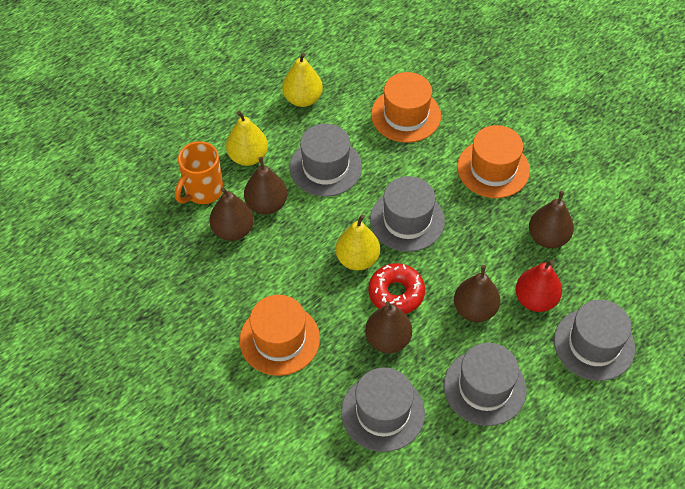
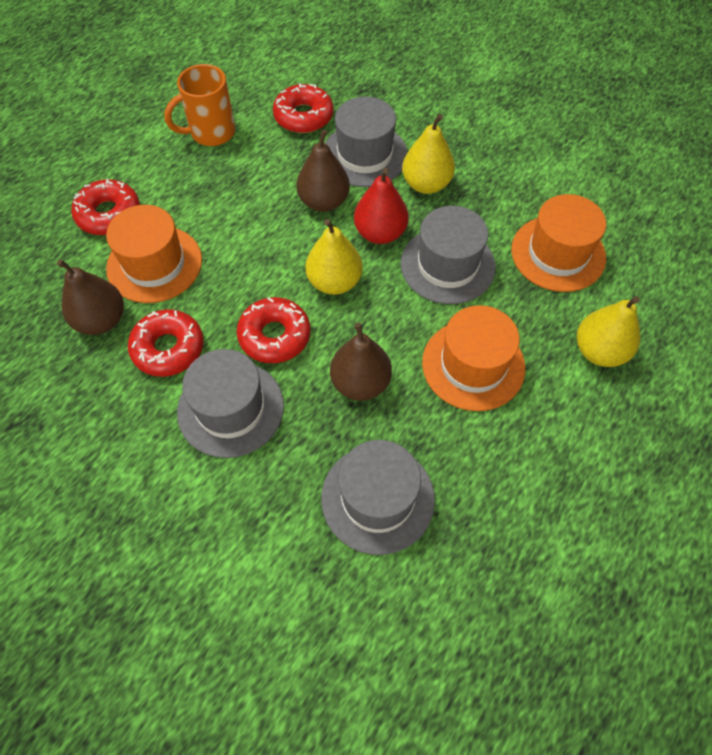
brown pear: 5 -> 3
grey hat: 5 -> 4
red donut: 1 -> 4

